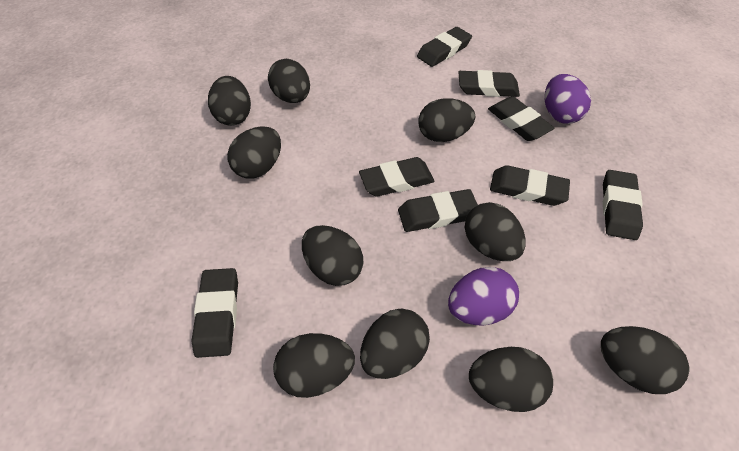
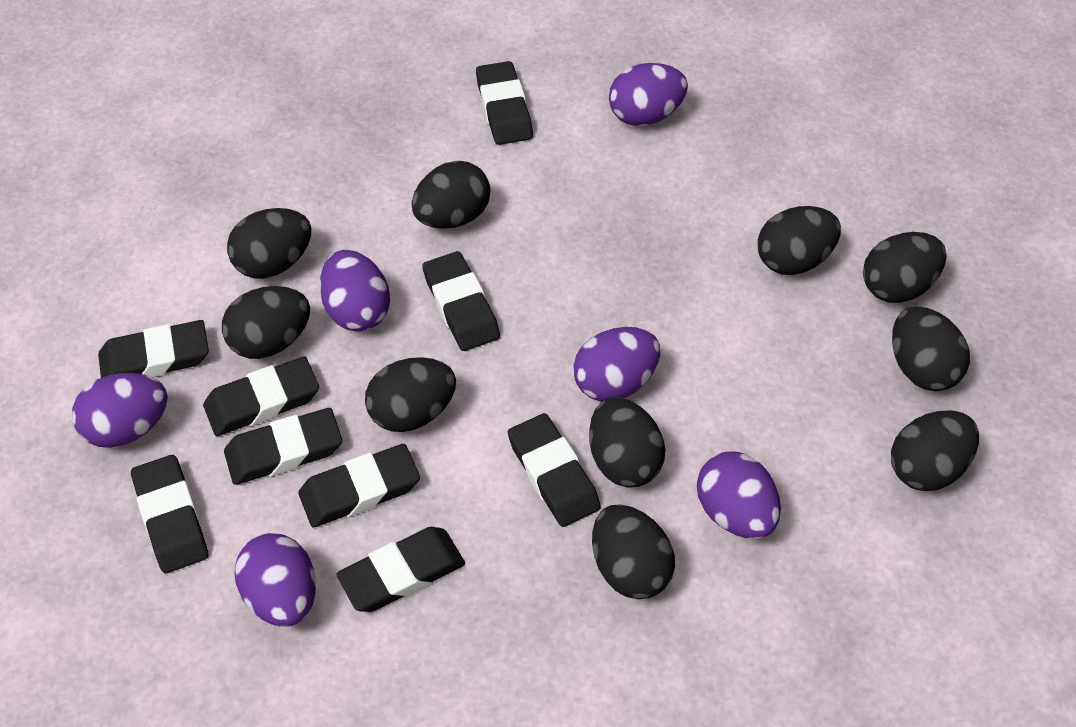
black eraser: 8 -> 9
purple egg: 2 -> 6

